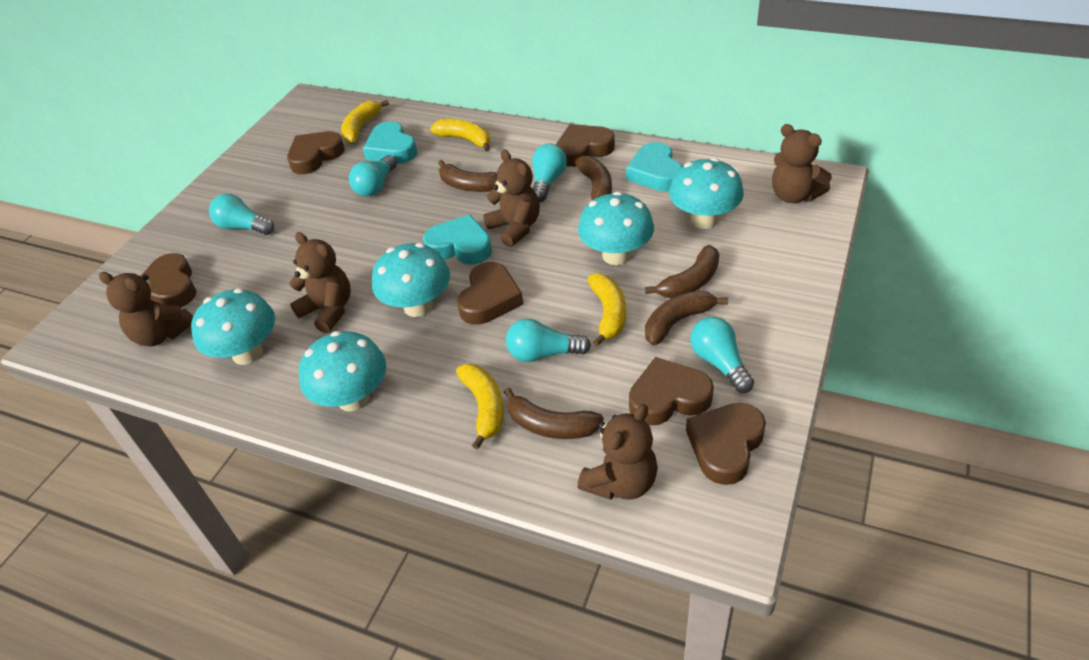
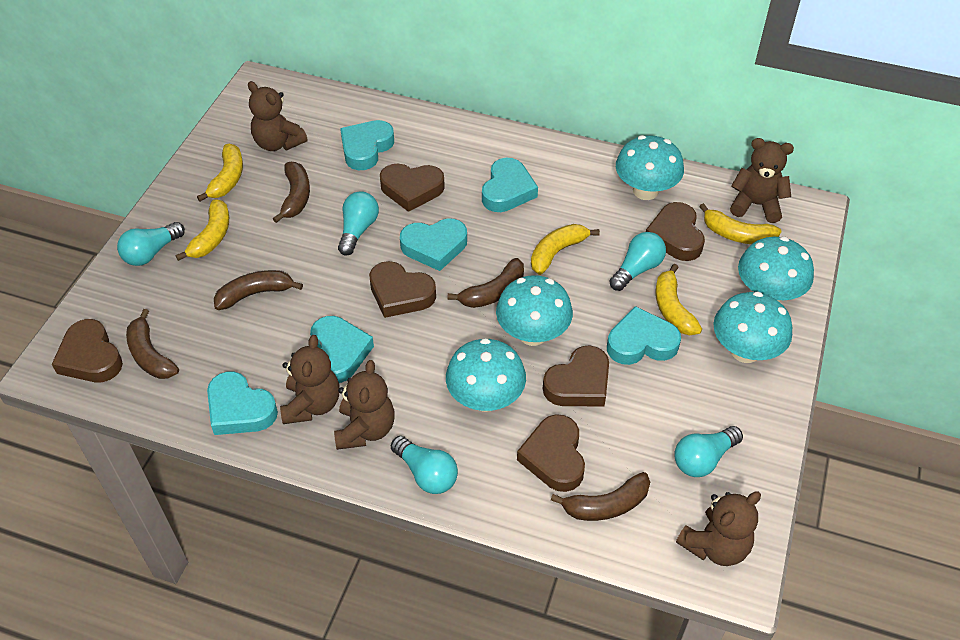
turquoise heart: 3 -> 6
yellow banana: 4 -> 5

